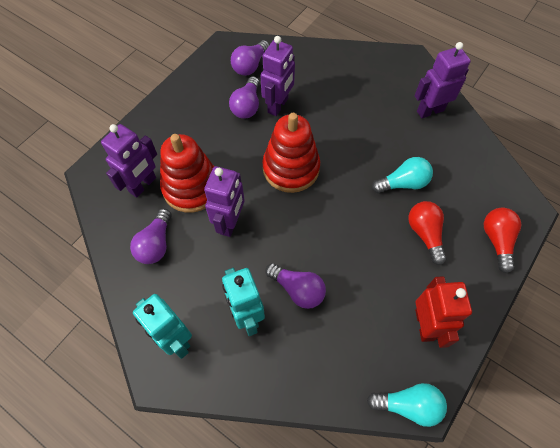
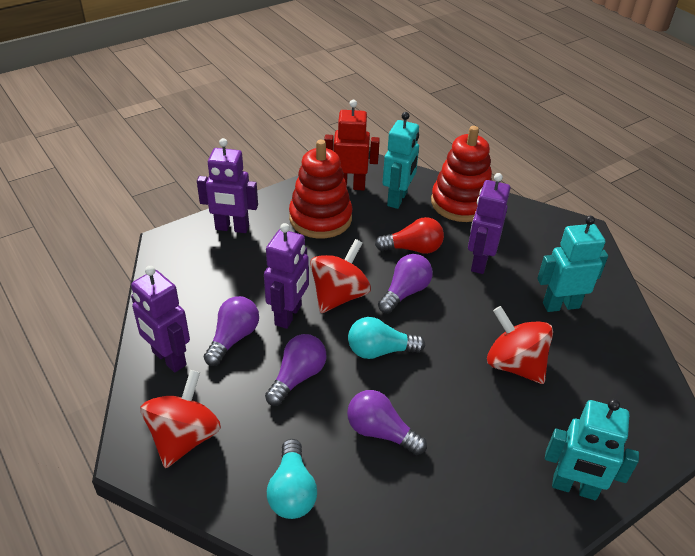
red light bulb: 2 -> 1
red spinning top: 0 -> 3
turquoise robot: 2 -> 3

